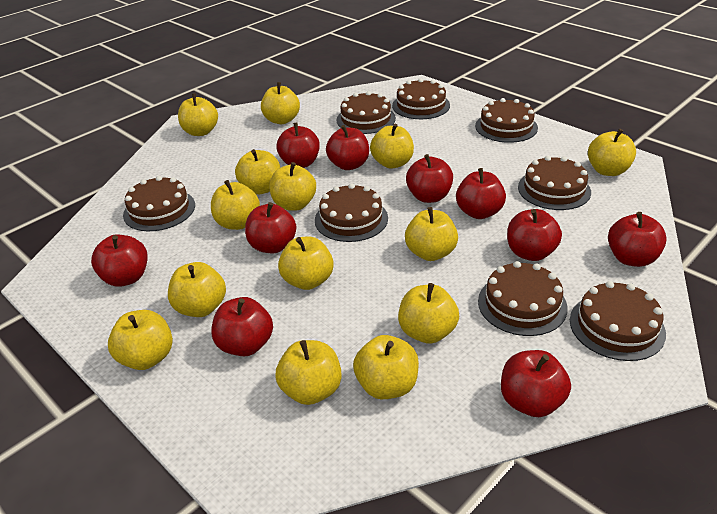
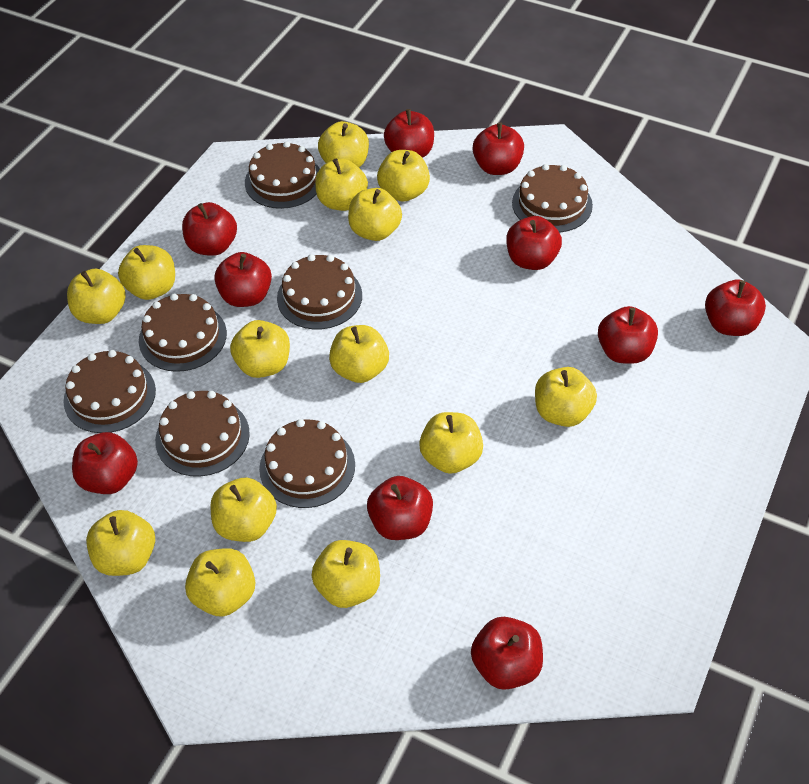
brown cake: 8 -> 7

